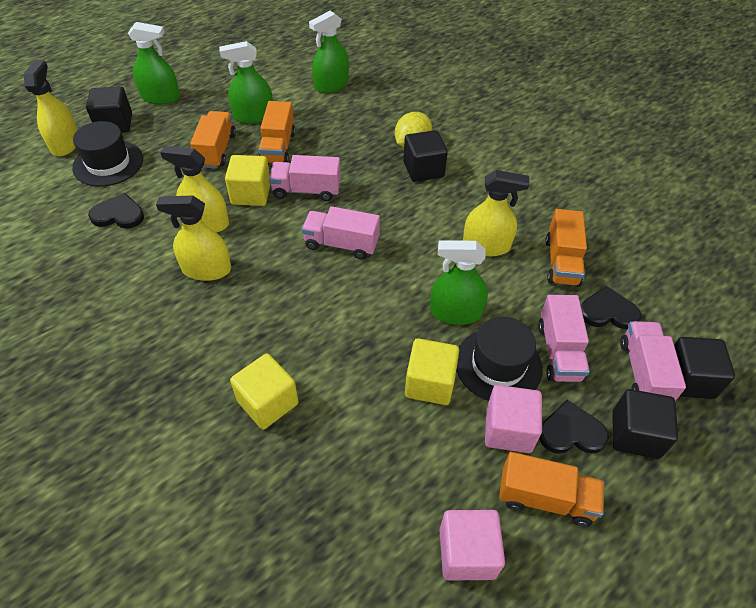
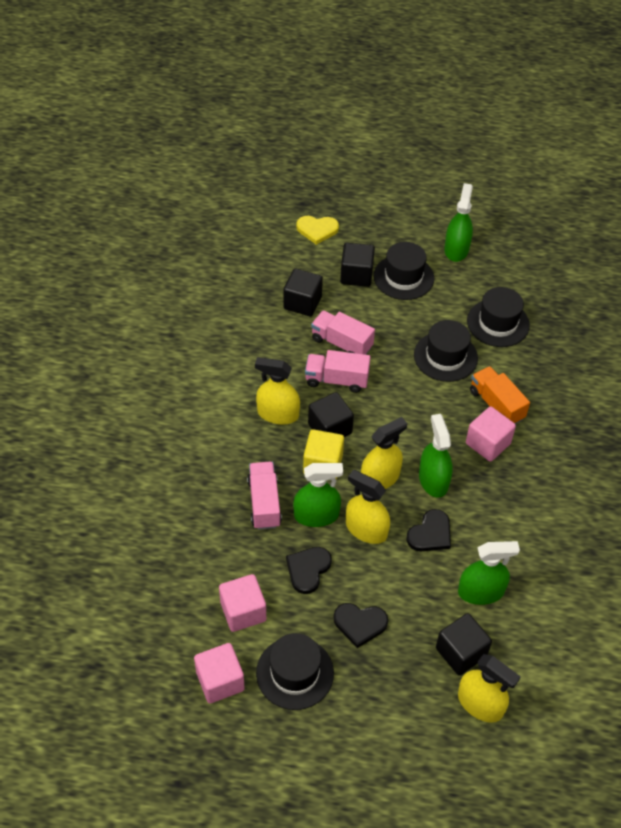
black hat: 2 -> 4
orange truck: 4 -> 1
pink cube: 2 -> 3
pink truck: 4 -> 3
yellow cube: 3 -> 1
yellow heart: 0 -> 1
yellow lemon: 1 -> 0

